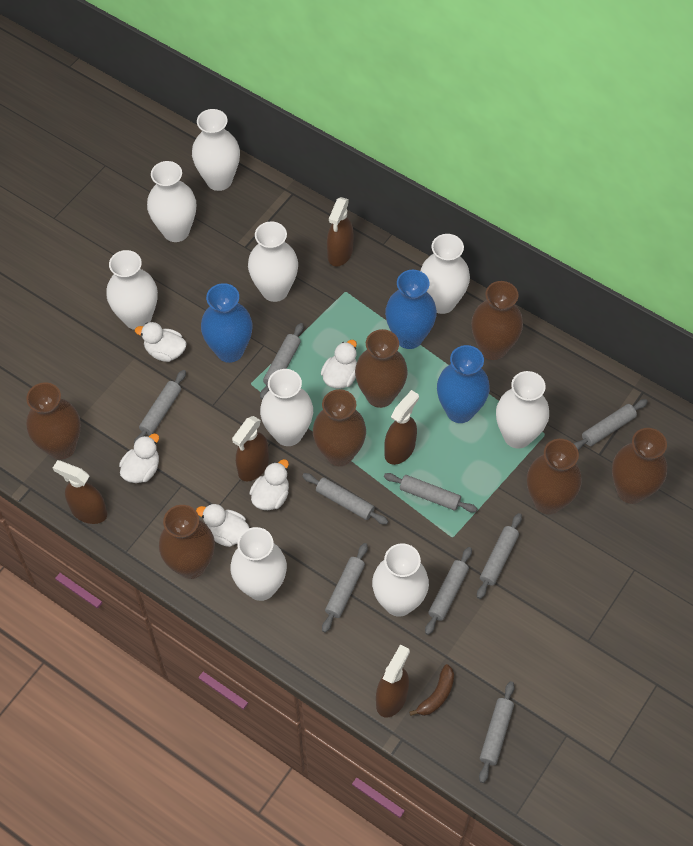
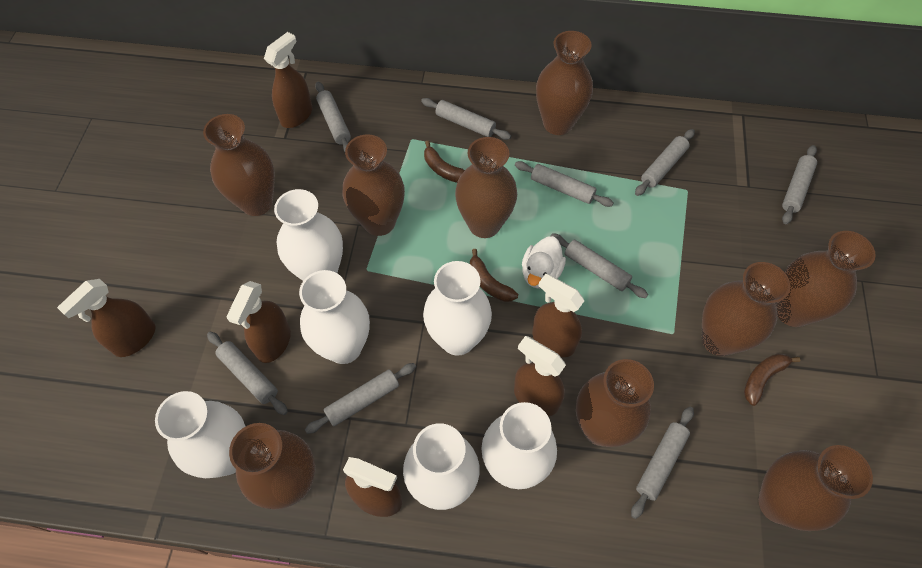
blue vase: 3 -> 0
brown banana: 1 -> 3
brown spray bottle: 5 -> 6
brown vase: 7 -> 9
white duck: 5 -> 1
white vase: 9 -> 6

